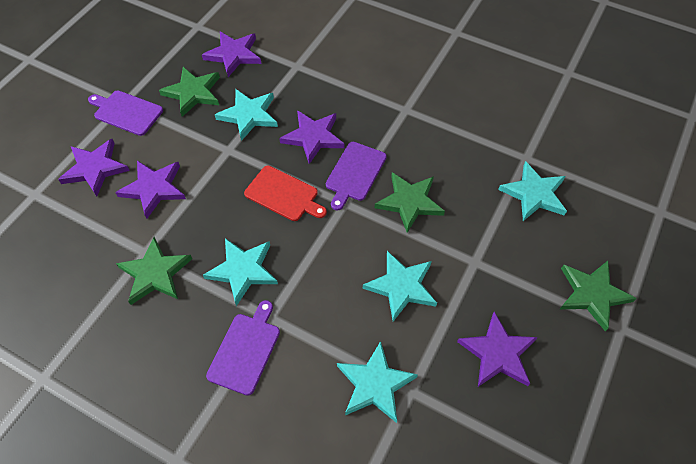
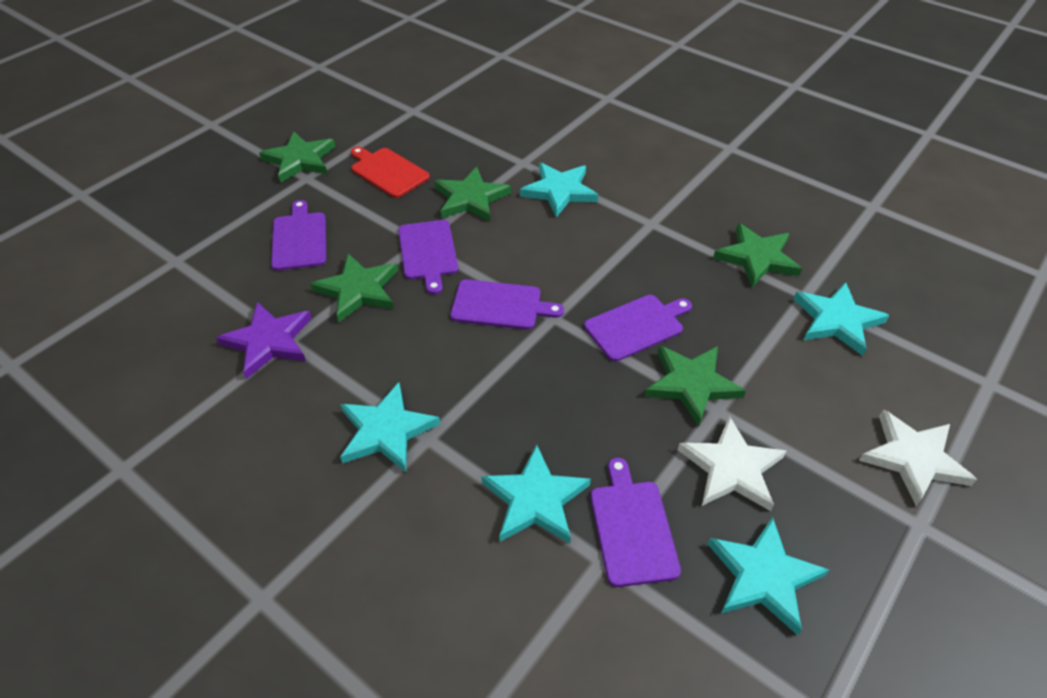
green star: 4 -> 5
purple cutting board: 3 -> 5
purple star: 5 -> 1
white star: 0 -> 2

